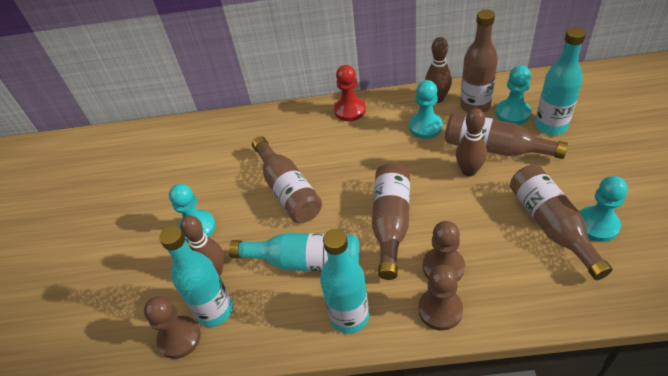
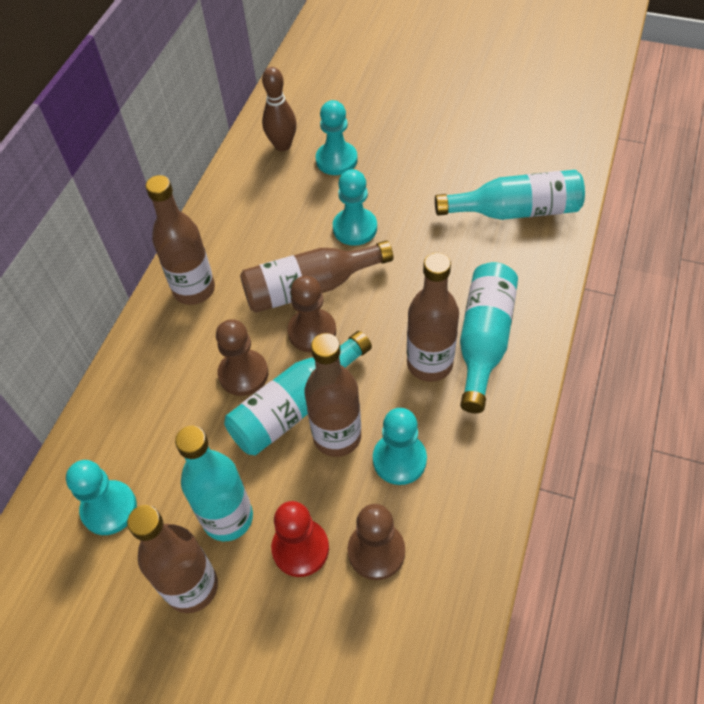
brown bowling pin: 3 -> 1

